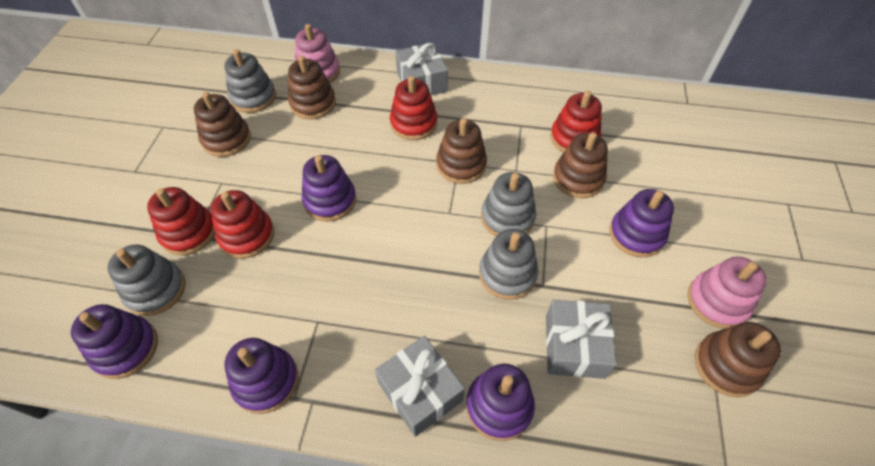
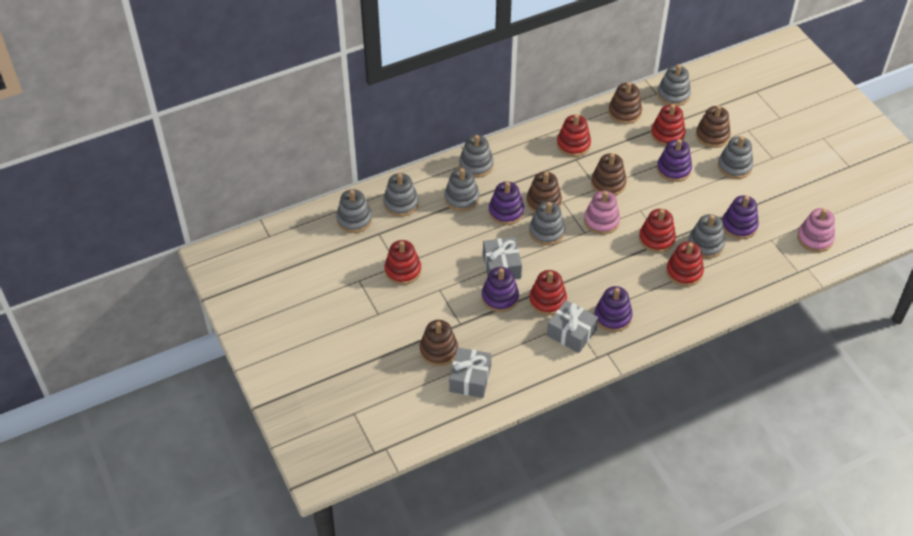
grey stacking toy: 4 -> 8
red stacking toy: 4 -> 6

